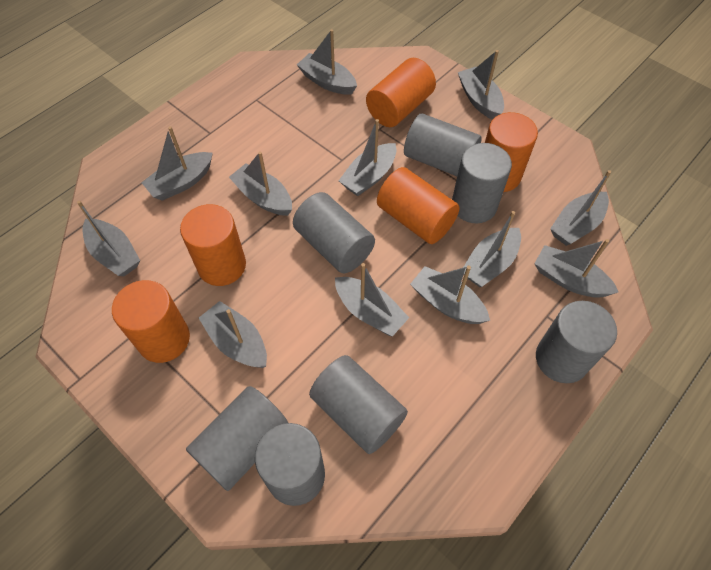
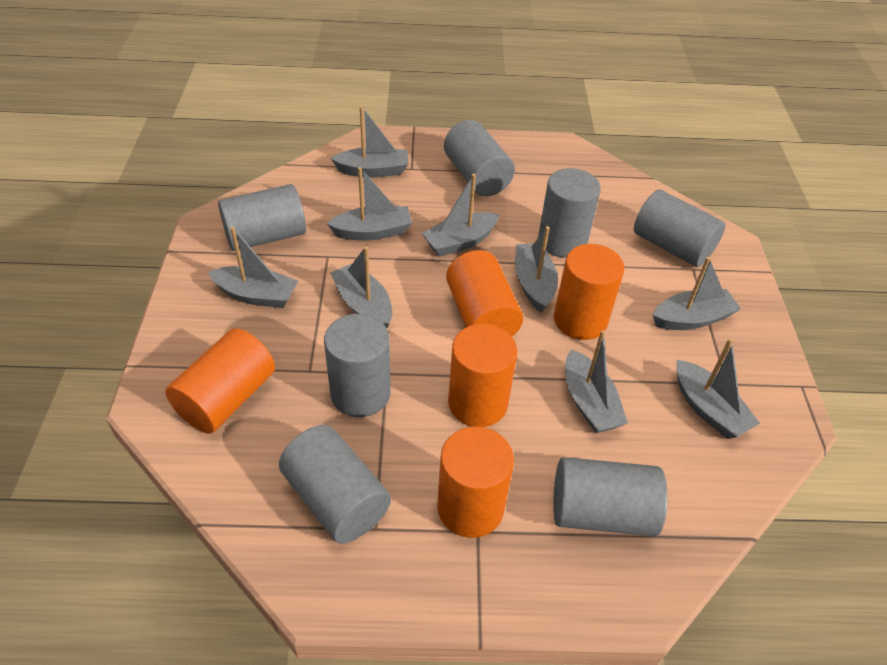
grey boat: 12 -> 9

